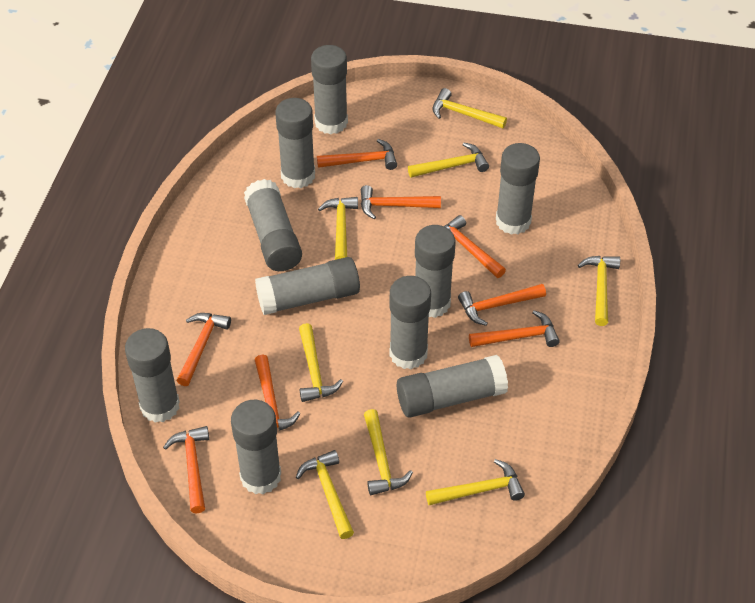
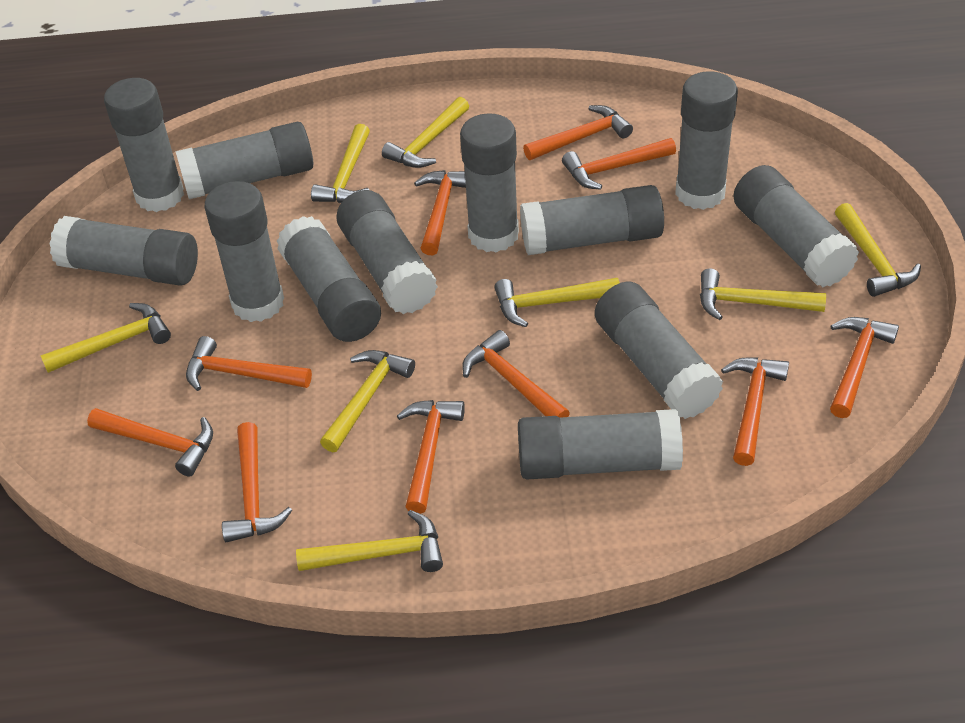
grey glue stick: 10 -> 12
orange hammer: 8 -> 10

